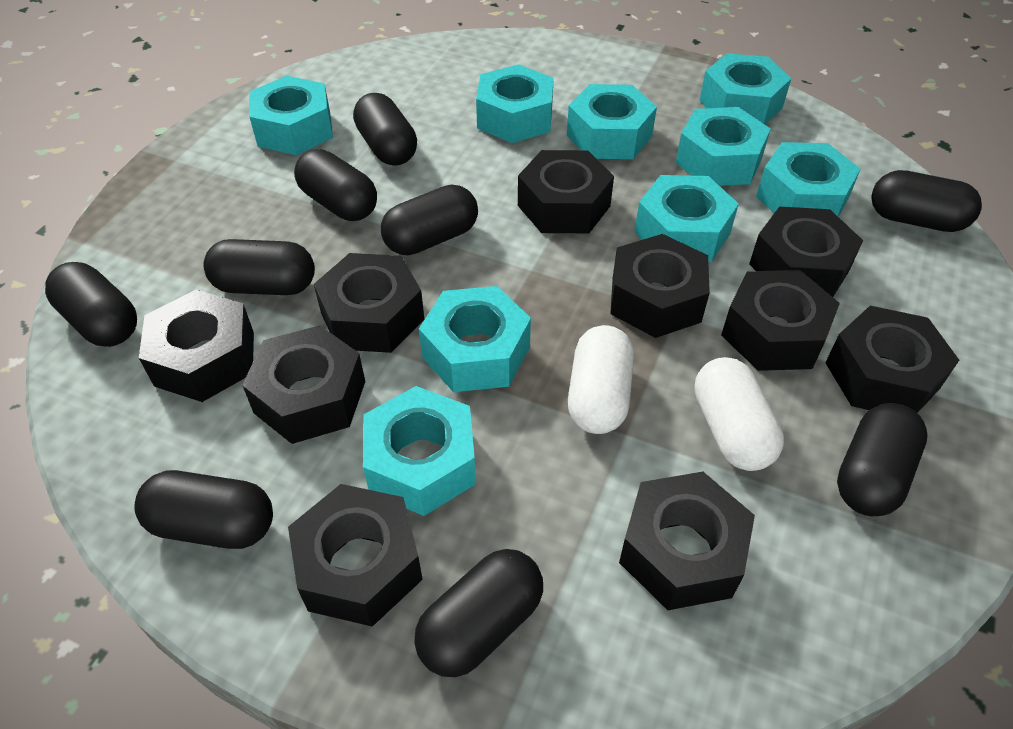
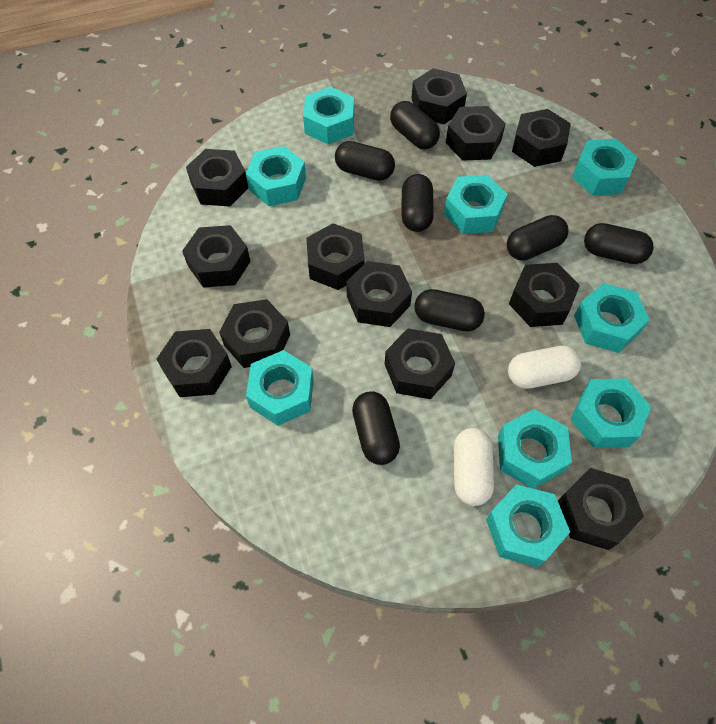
black capsule: 9 -> 7
black nut: 10 -> 12

